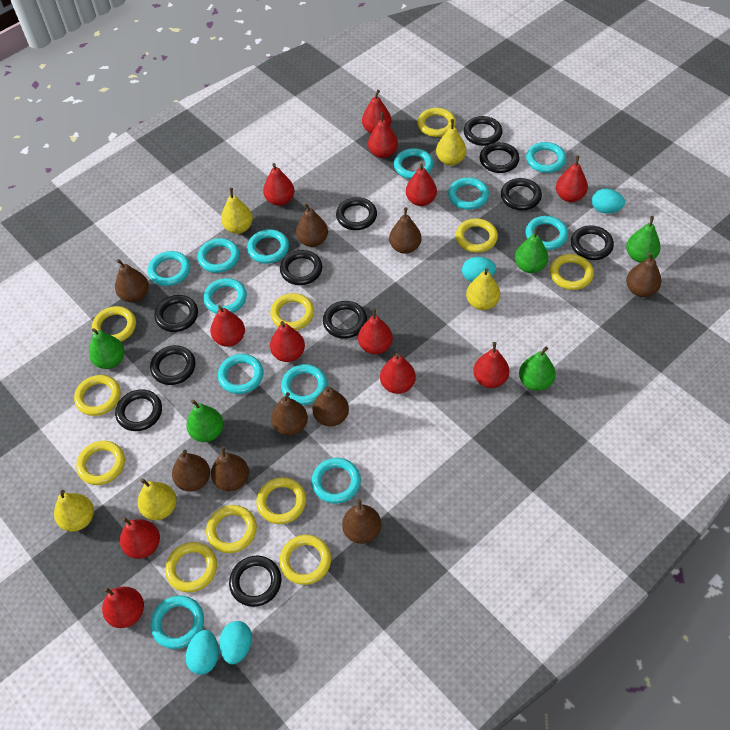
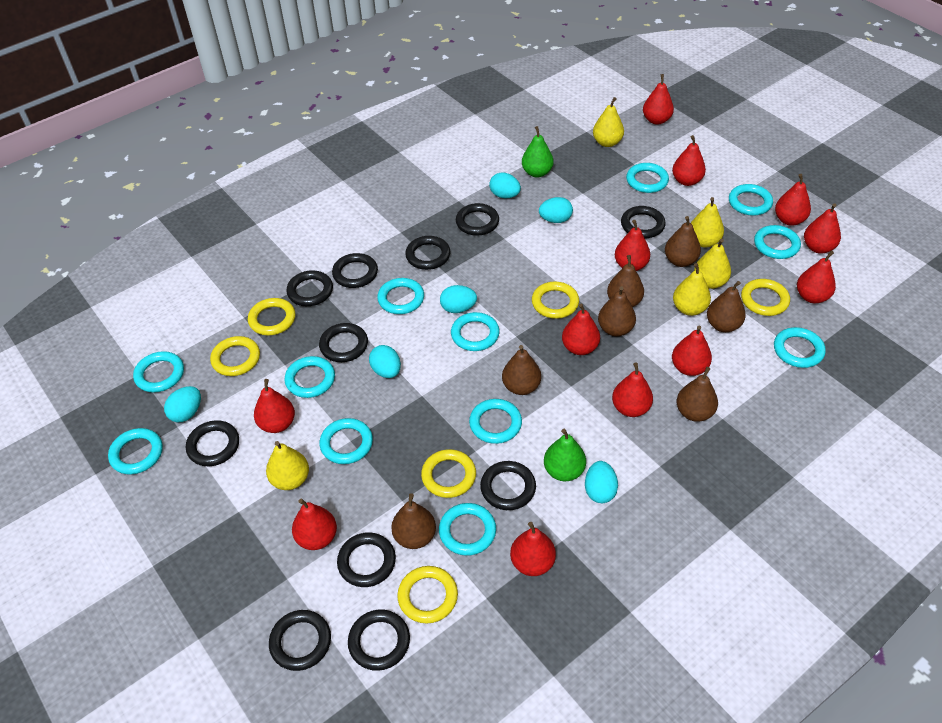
brown pear: 9 -> 7
green pear: 5 -> 2
turquoise egg: 4 -> 6
yellow ring: 11 -> 6

